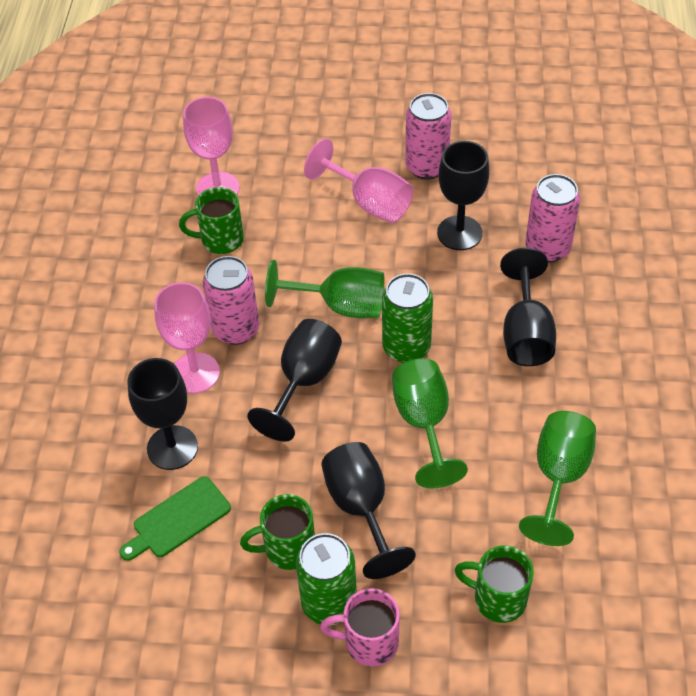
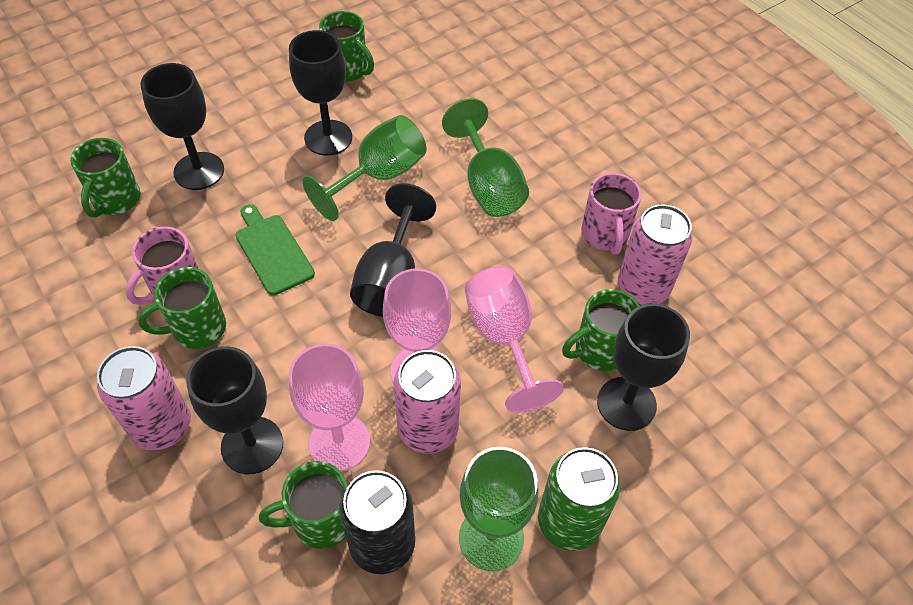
black can: 0 -> 1
green can: 2 -> 1
green mug: 3 -> 5
pink mug: 1 -> 2

